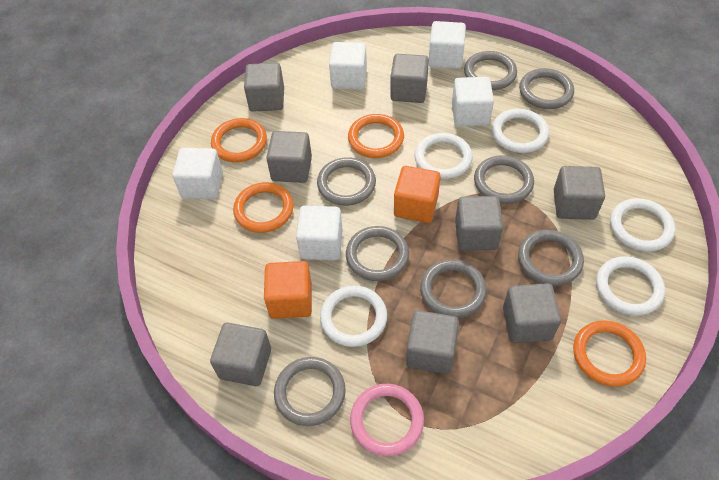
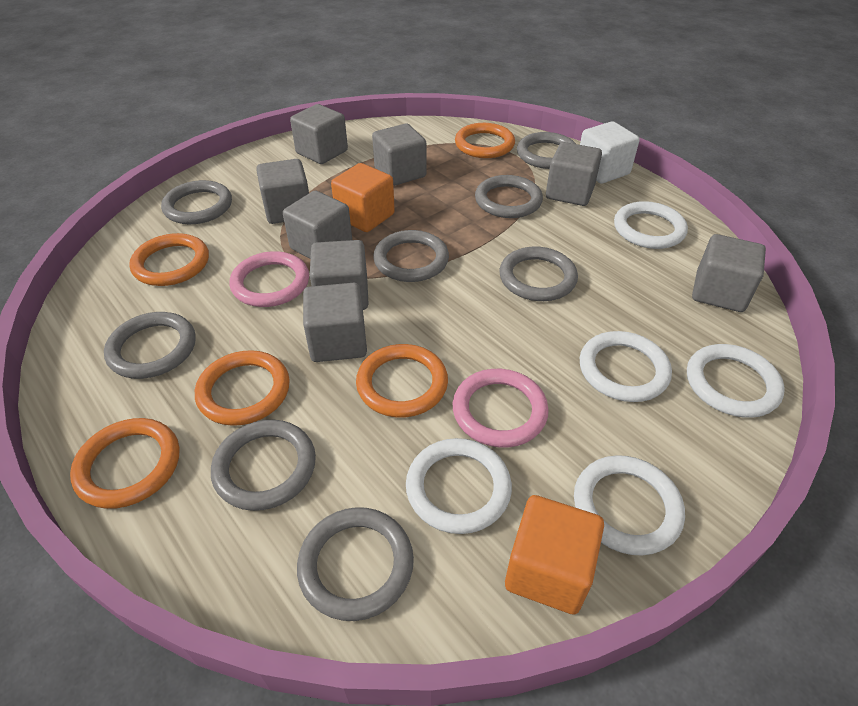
orange ring: 4 -> 5
pink ring: 1 -> 2
white cube: 5 -> 1

